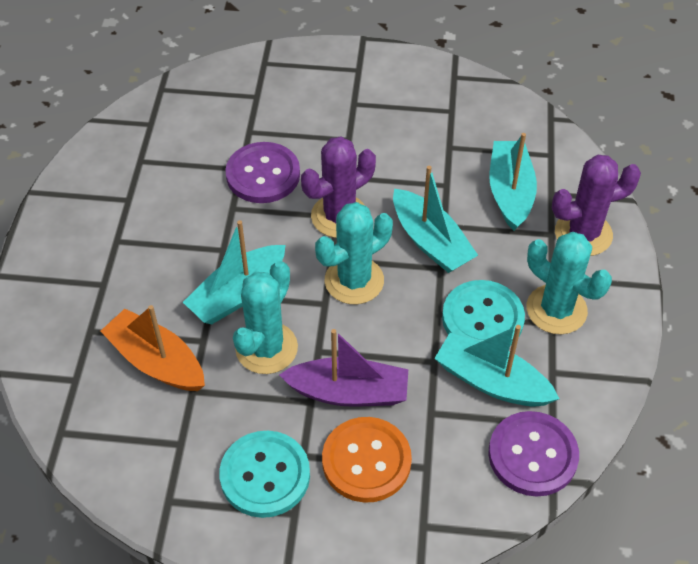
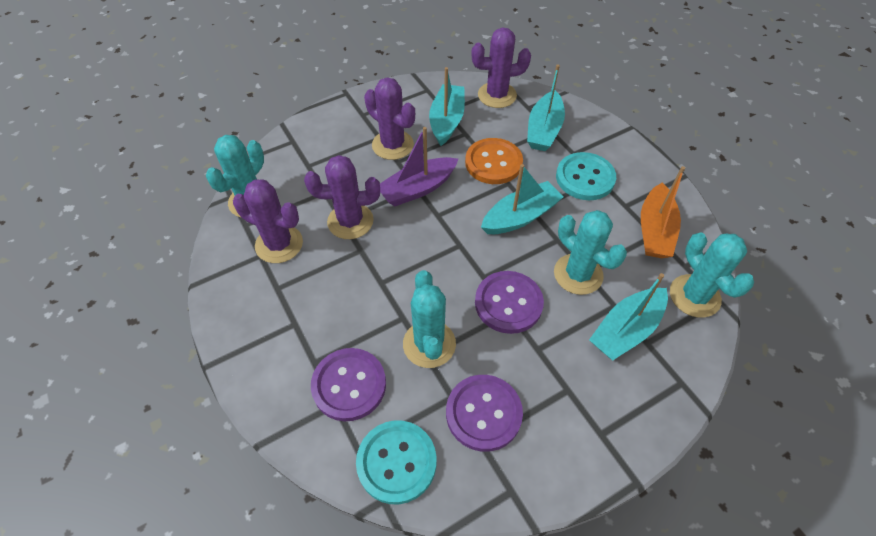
purple button: 2 -> 3
purple cactus: 2 -> 4
turquoise cactus: 3 -> 4

